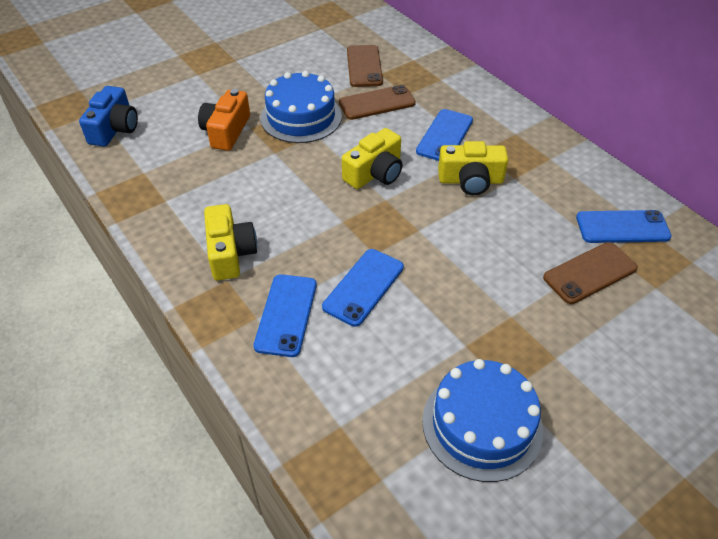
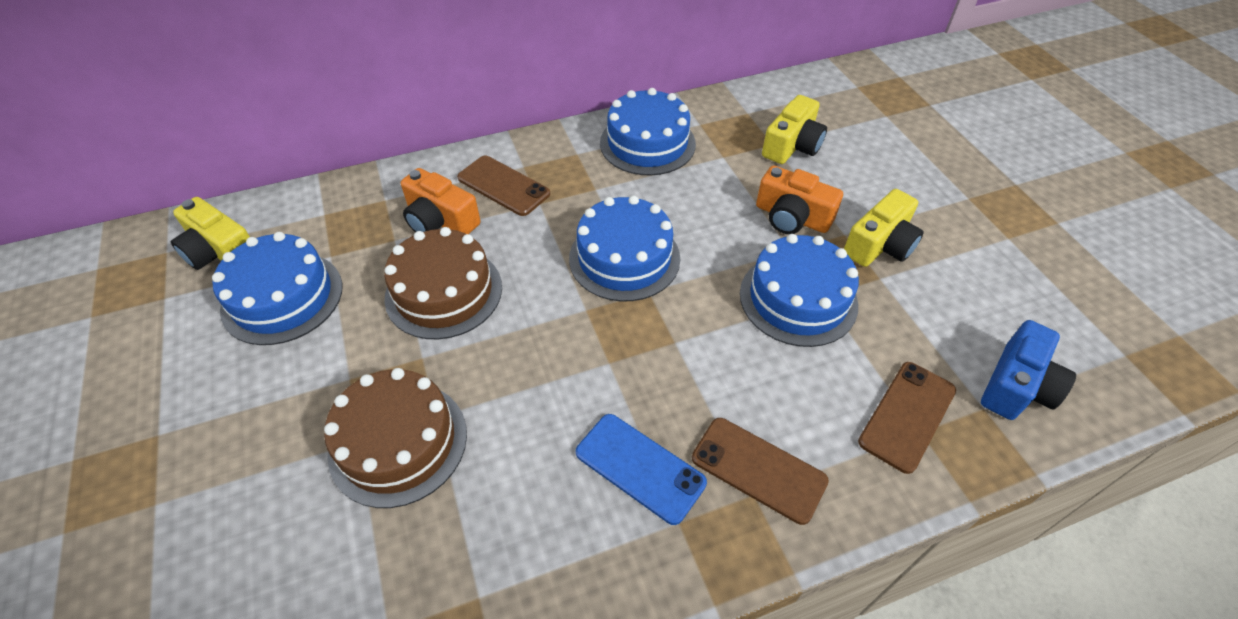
blue cake: 2 -> 4
blue phone: 4 -> 1
brown cake: 0 -> 2
orange camera: 1 -> 2

